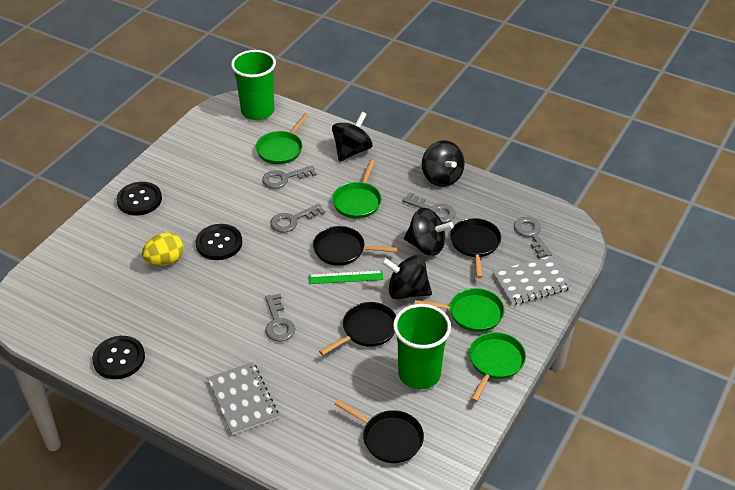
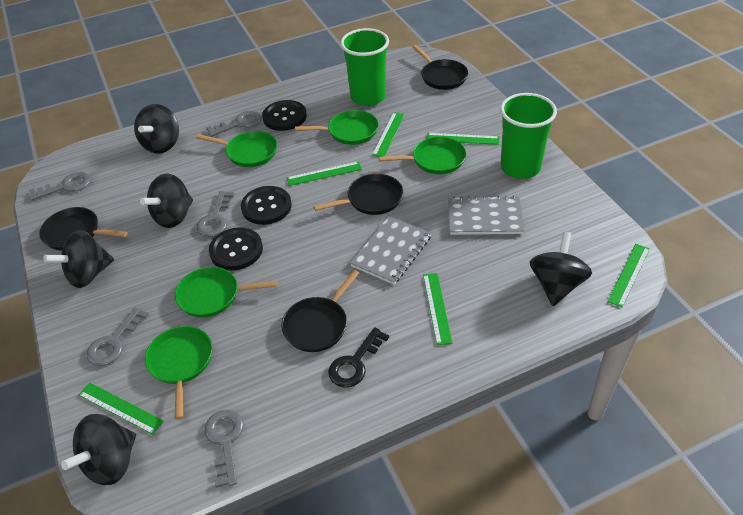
black key: 0 -> 1
black spinning top: 4 -> 5
green pan: 4 -> 5
green ruler: 1 -> 6
yellow egg: 1 -> 0

